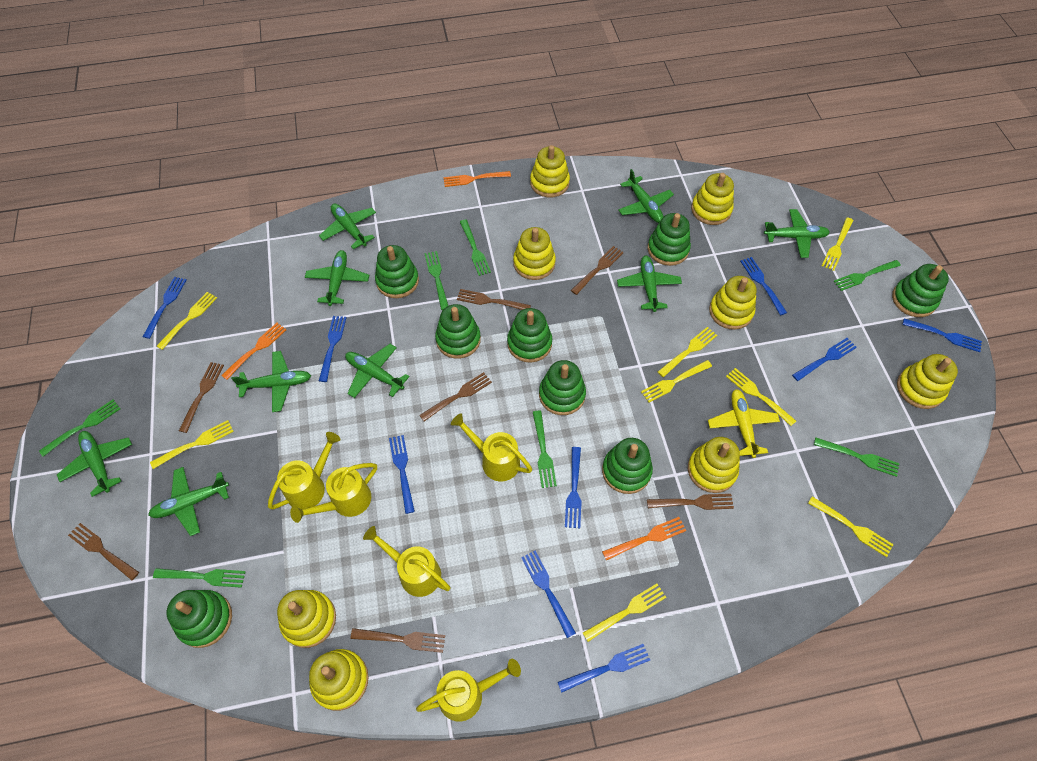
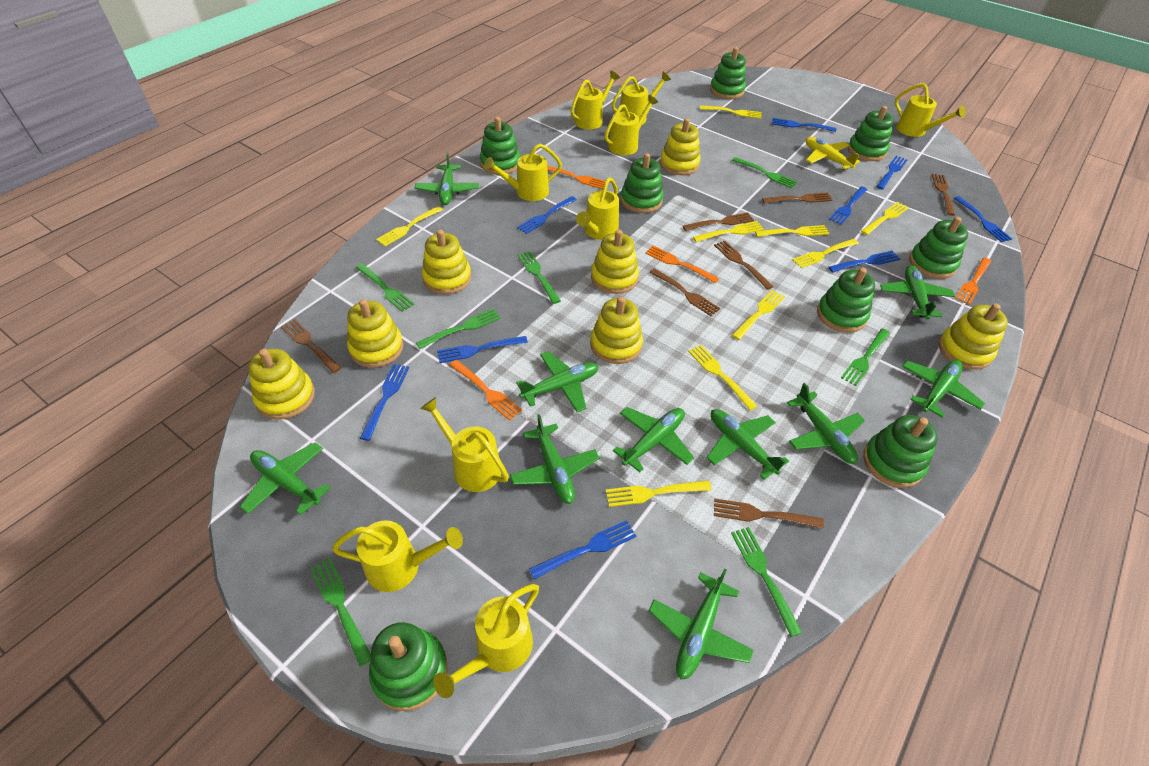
green plane: 9 -> 10
orange fork: 3 -> 4
yellow fork: 8 -> 9
yellow stacking toy: 8 -> 7
yellow watering can: 5 -> 9

